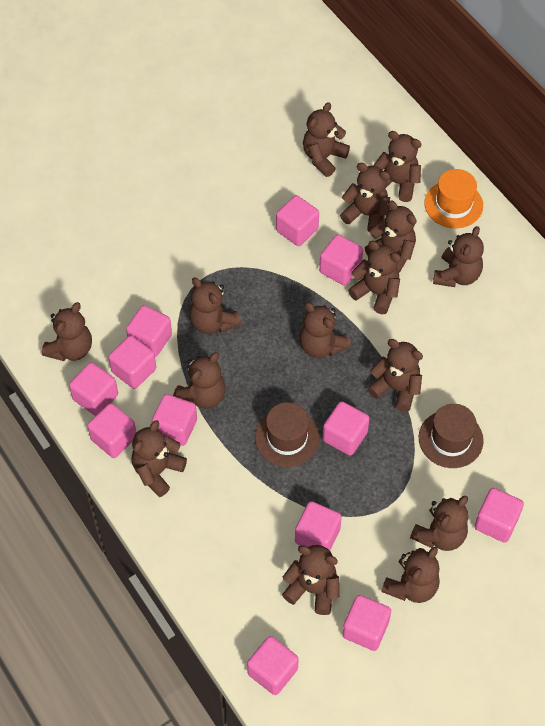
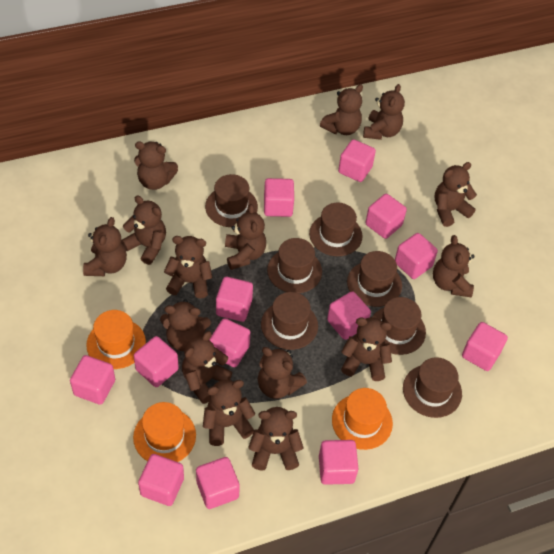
brown hat: 2 -> 7
orange hat: 1 -> 3
pink cube: 12 -> 13

